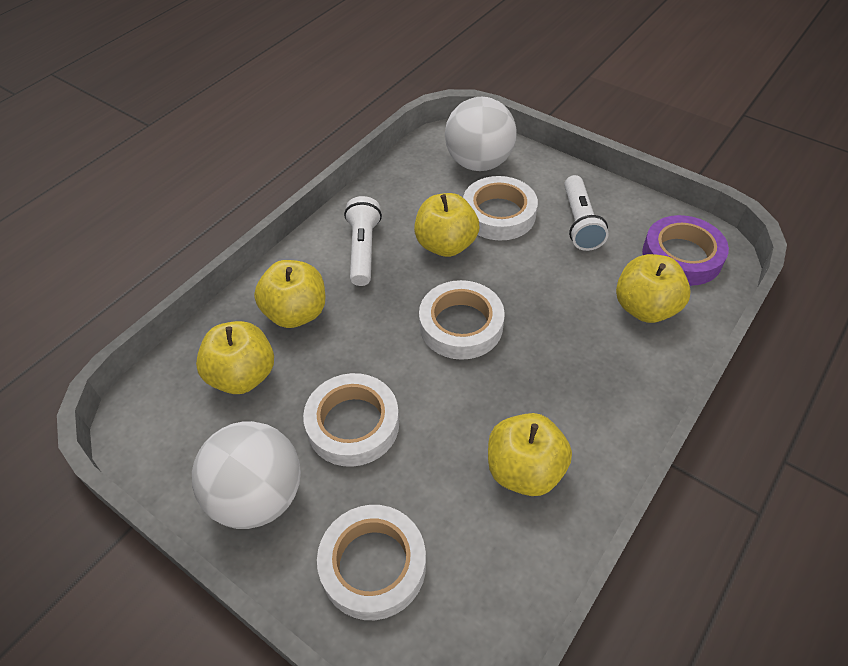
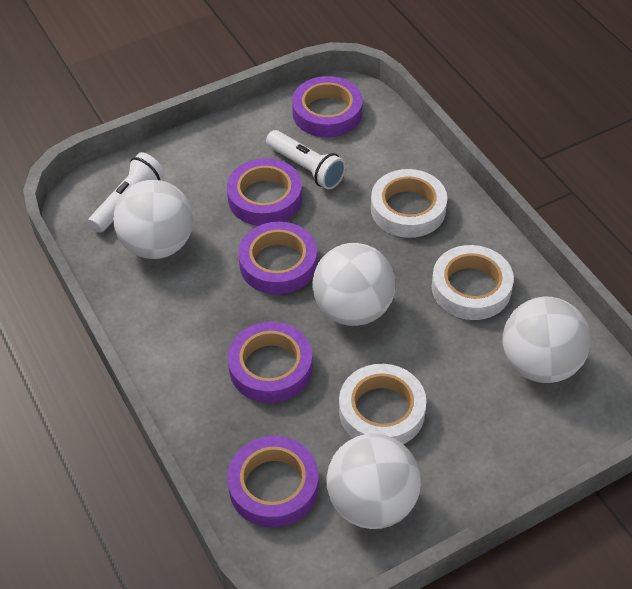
purple tape: 1 -> 5
white ball: 2 -> 4
white tape: 4 -> 3
yellow apple: 5 -> 0

